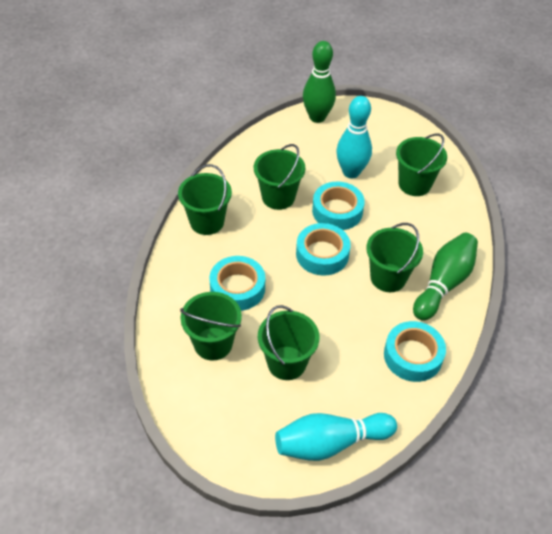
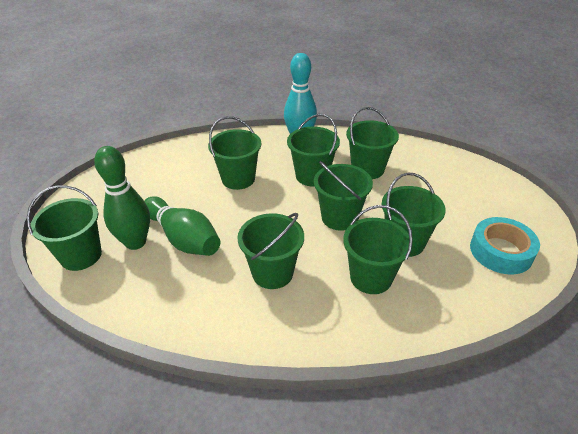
green bucket: 6 -> 8
turquoise bowling pin: 2 -> 1
turquoise tape: 4 -> 1

